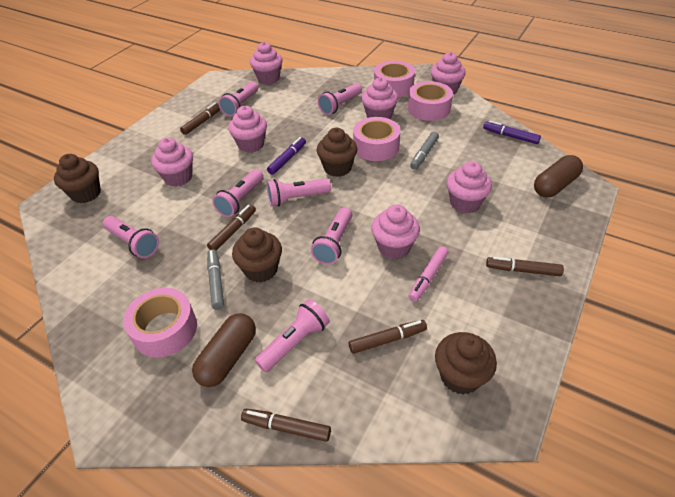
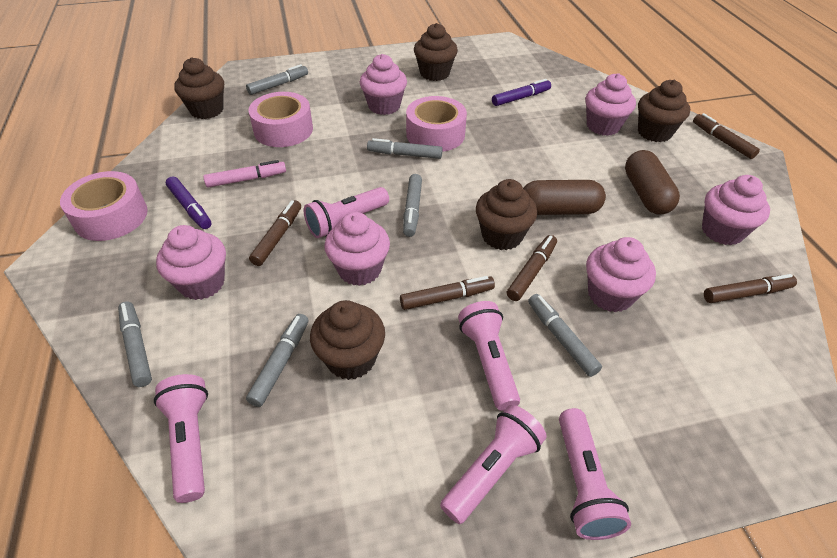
brown cupcake: 4 -> 5
grey marker: 2 -> 6
pink cupcake: 7 -> 6
pink flashlight: 7 -> 5
pink tape: 4 -> 3

